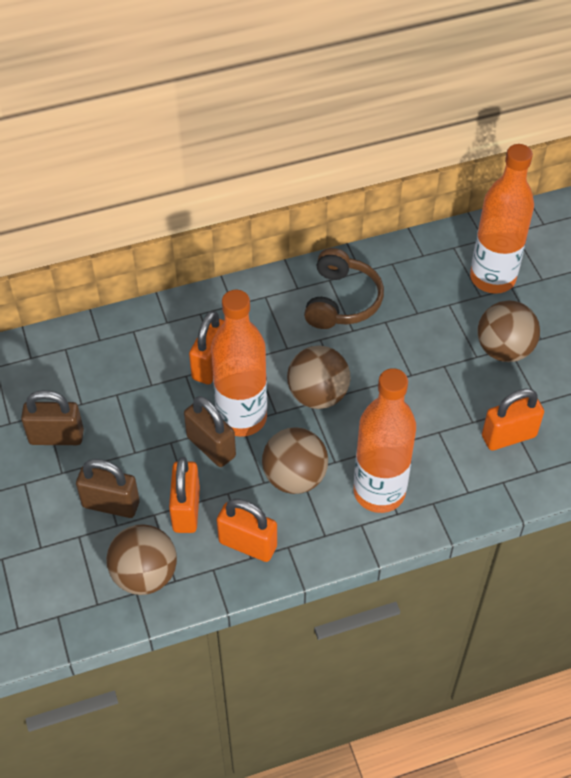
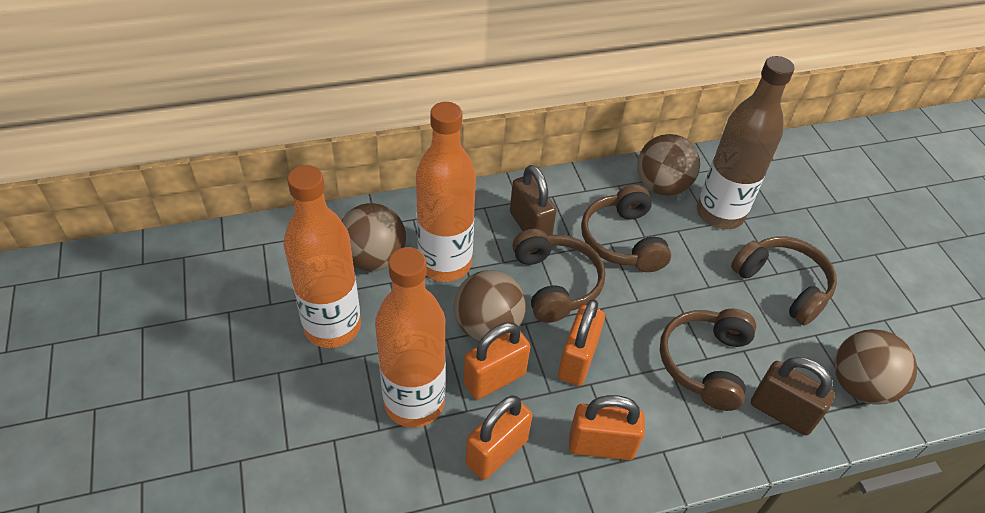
brown bottle: 0 -> 1
brown headphones: 1 -> 4
brown padlock: 3 -> 2

